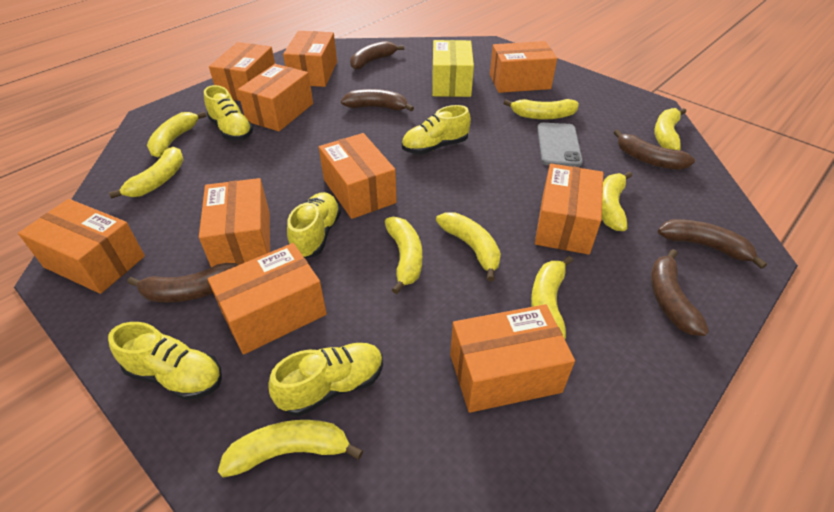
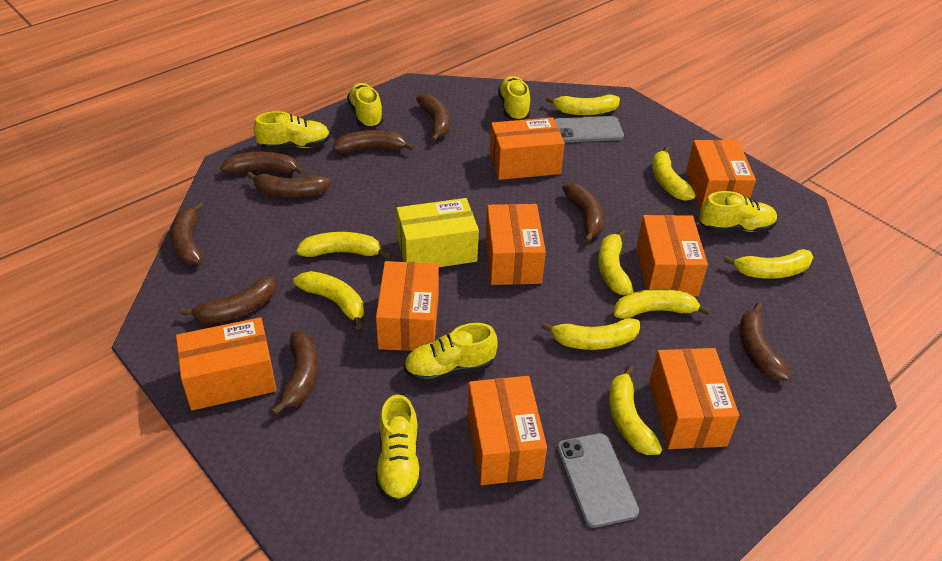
brown banana: 6 -> 9
grey phone: 1 -> 2
orange box: 10 -> 8
yellow shoe: 5 -> 6

